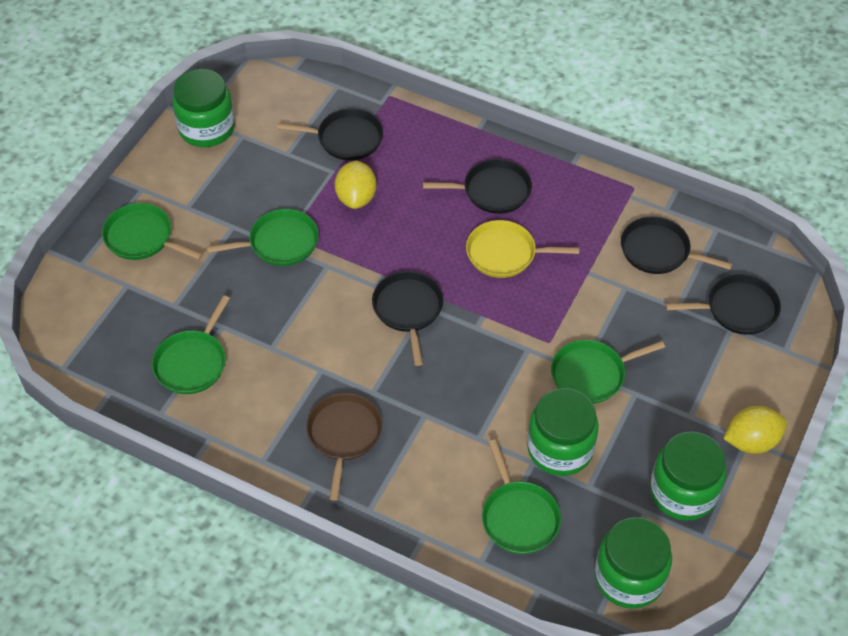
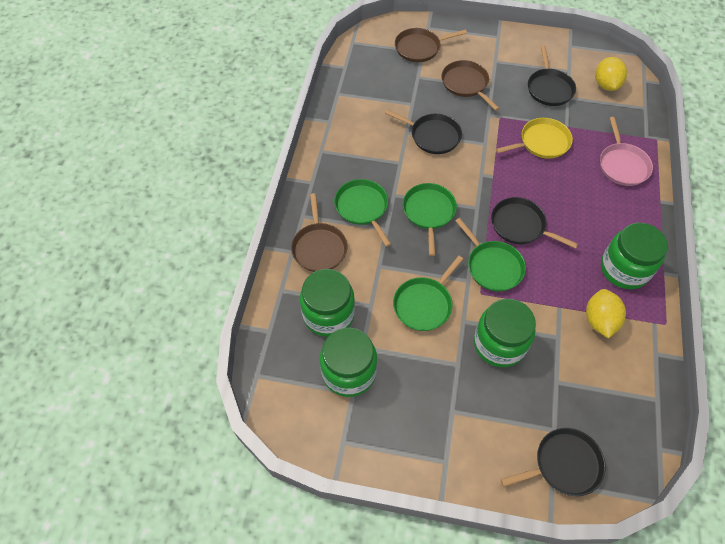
black pan: 5 -> 4
brown pan: 1 -> 3
green pan: 5 -> 4
pink pan: 0 -> 1

